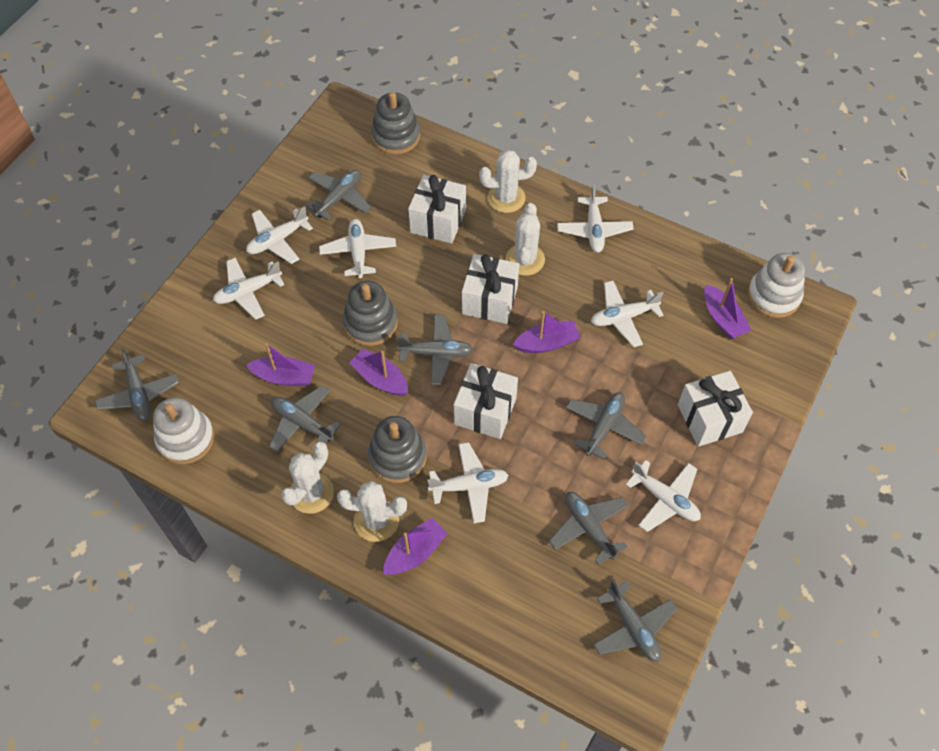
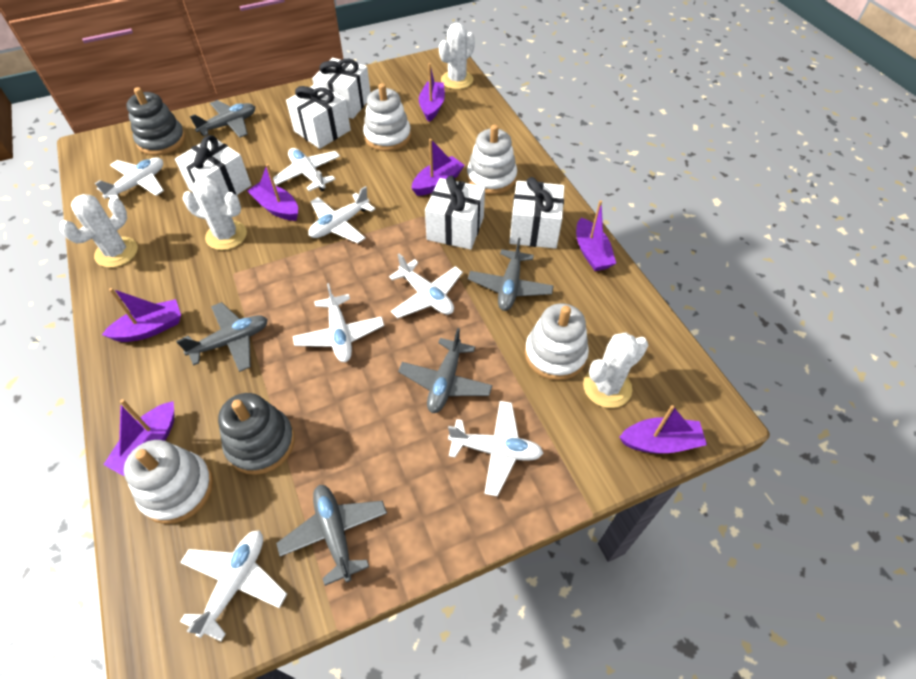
grey plane: 7 -> 5
grey stacking toy: 3 -> 2
purple boat: 5 -> 7
white gift: 4 -> 5
white stacking toy: 2 -> 4

